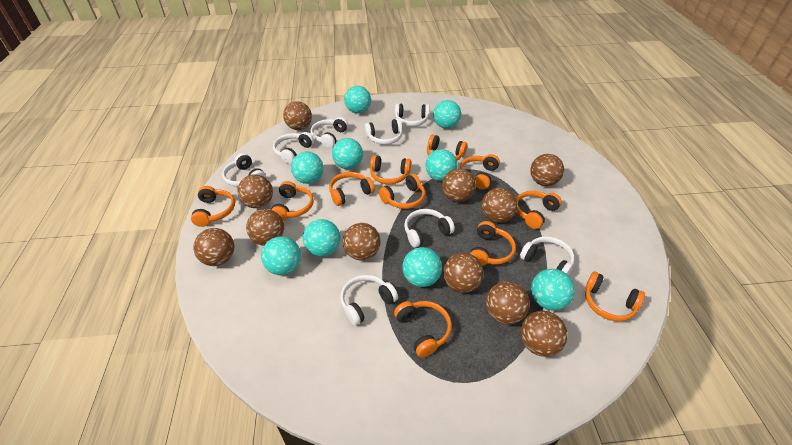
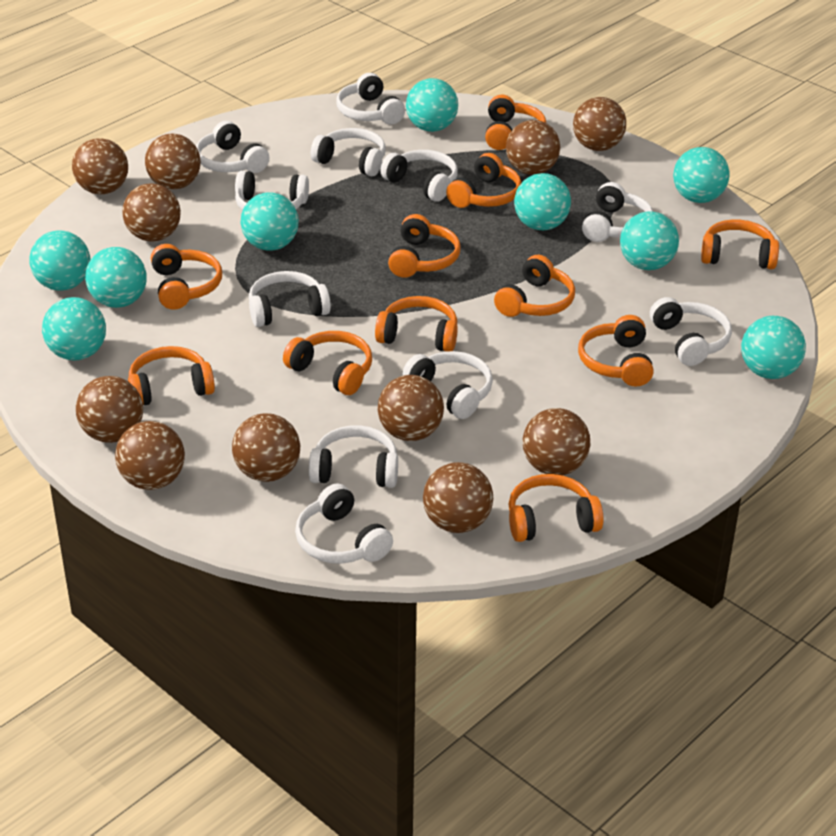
white headphones: 8 -> 11

